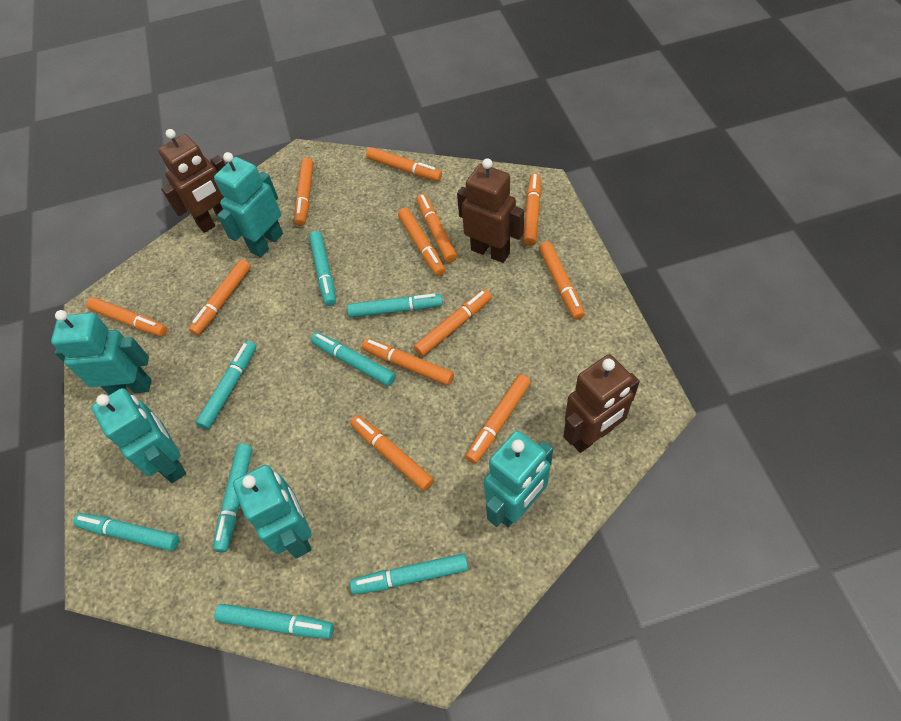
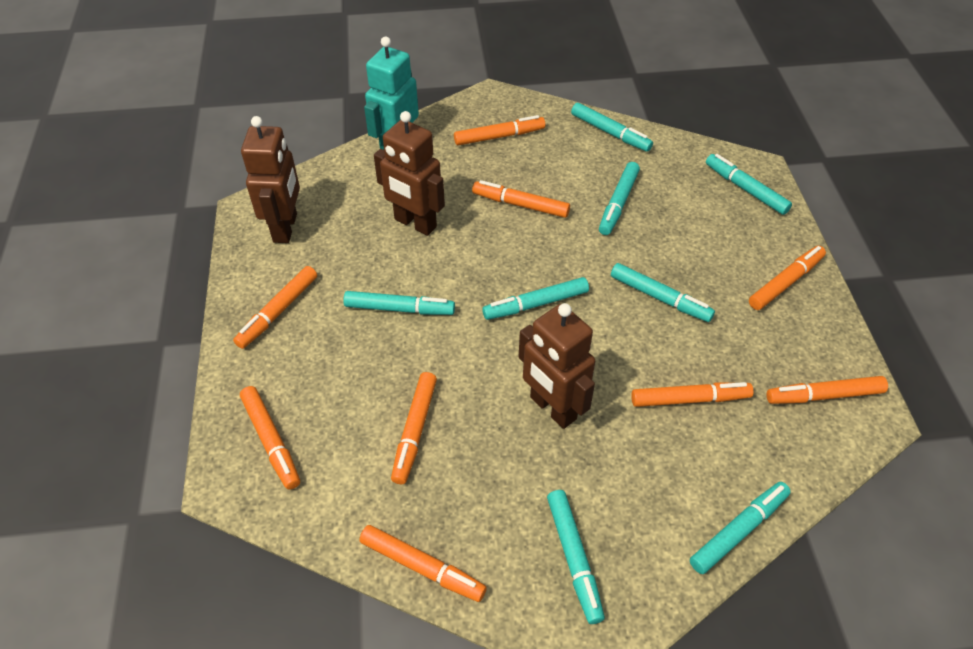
orange marker: 12 -> 9
turquoise robot: 5 -> 1

